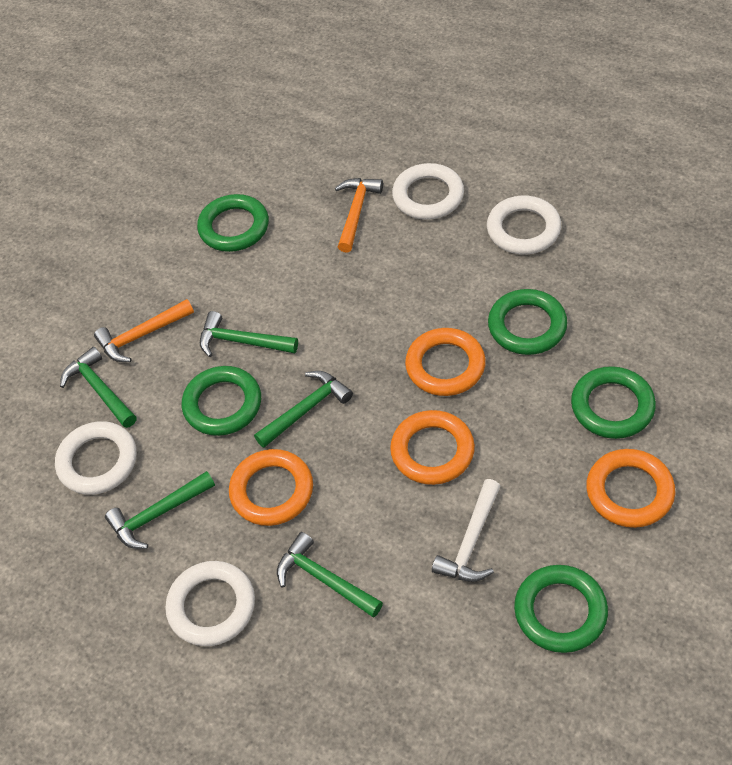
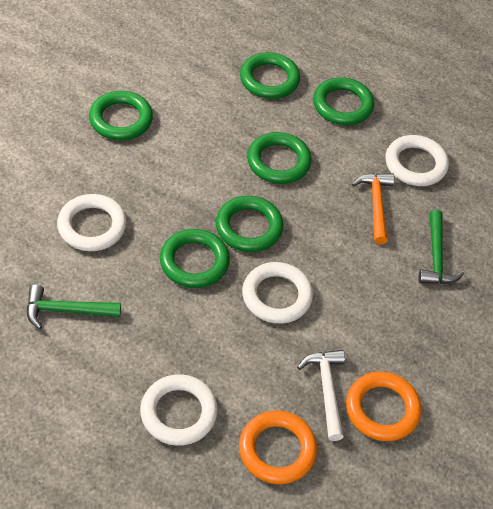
green hammer: 5 -> 2
green ring: 5 -> 6
orange hammer: 2 -> 1
orange ring: 4 -> 2

